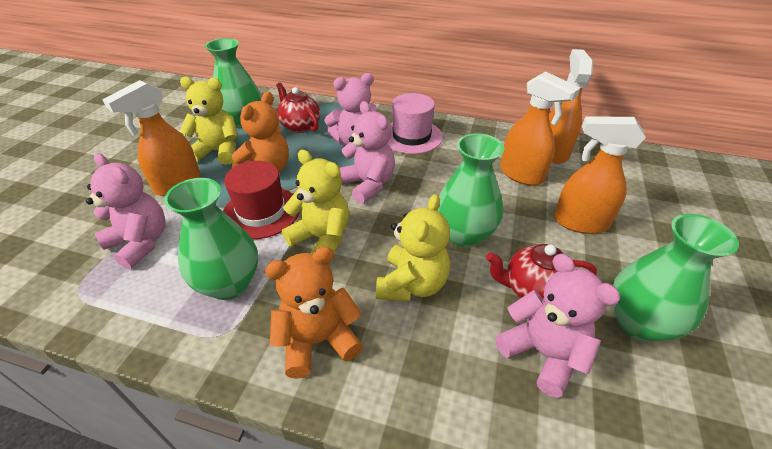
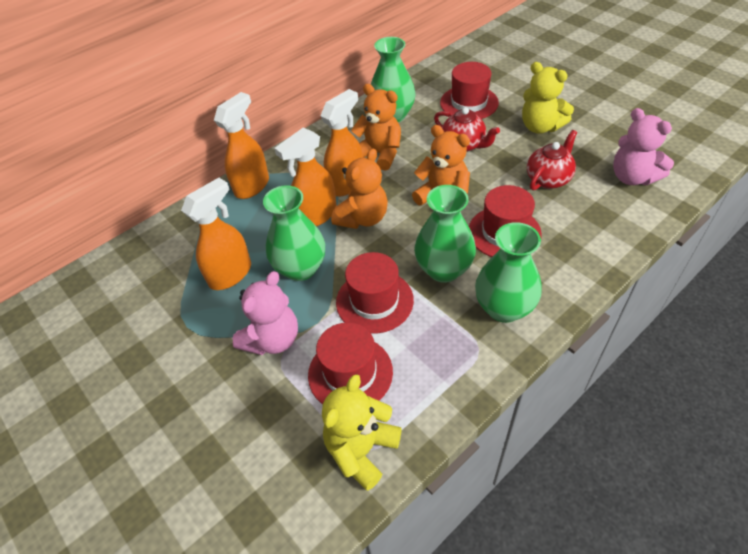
orange teddy bear: 2 -> 3
pink hat: 1 -> 0
pink teddy bear: 4 -> 2
red hat: 1 -> 4
yellow teddy bear: 3 -> 2

